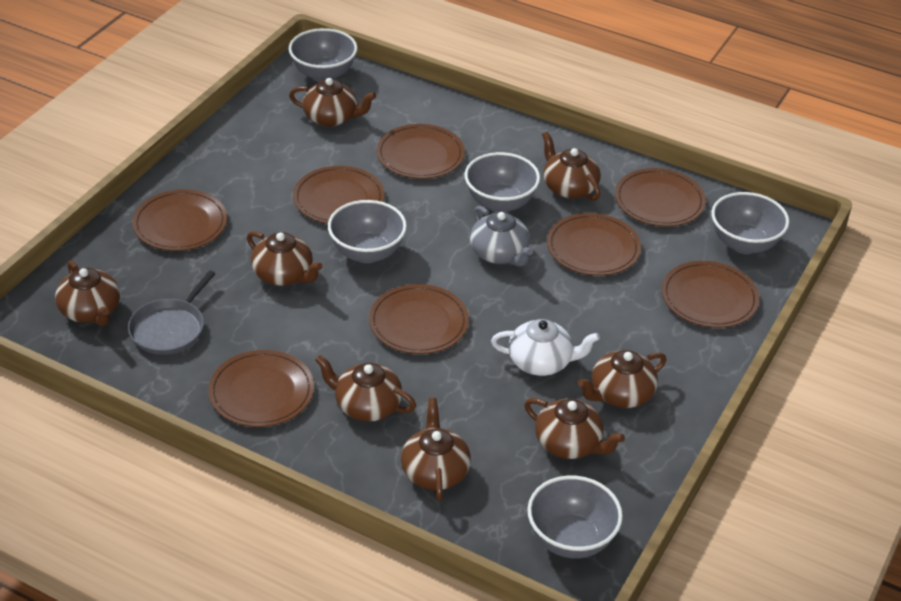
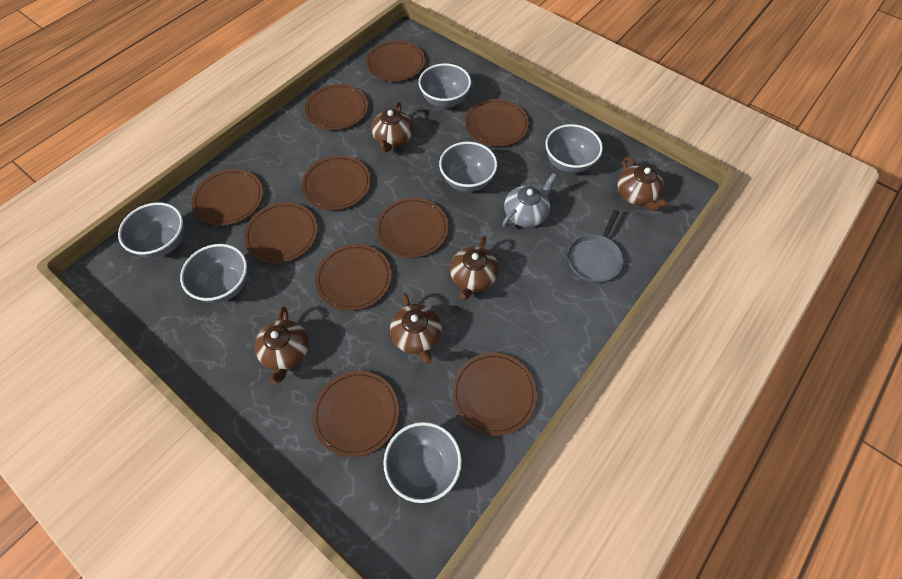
brown plate: 8 -> 10
brown teapot: 8 -> 5
grey bowl: 5 -> 6
white teapot: 1 -> 0

